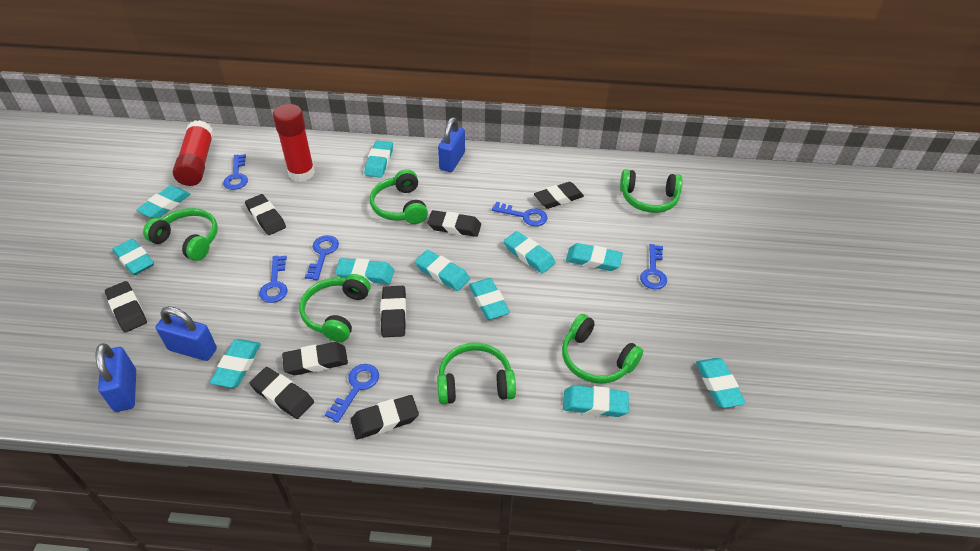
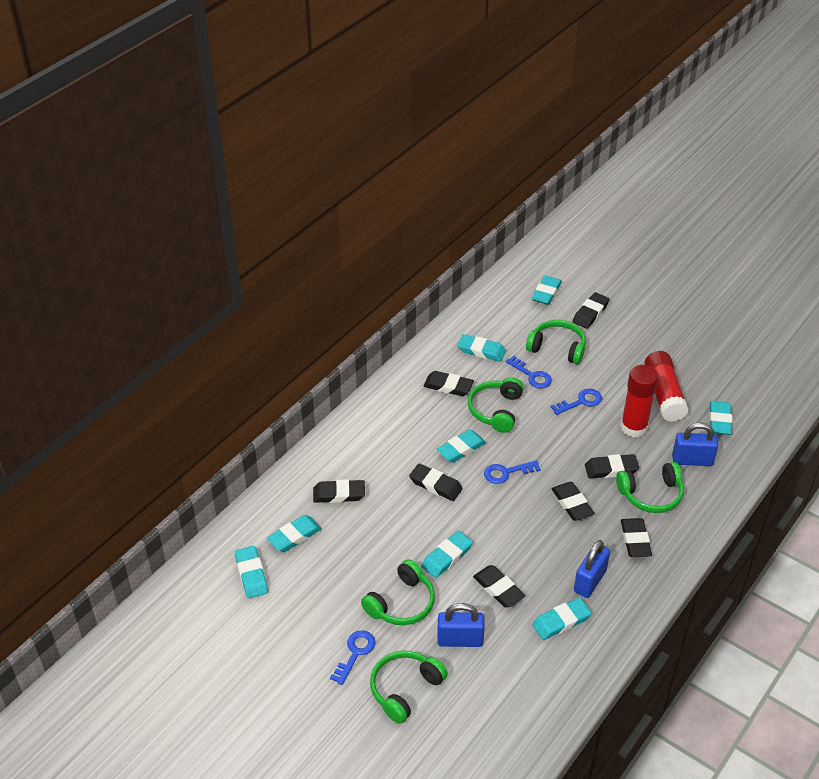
blue key: 6 -> 4
green headphones: 6 -> 5
turquoise eraser: 11 -> 8

